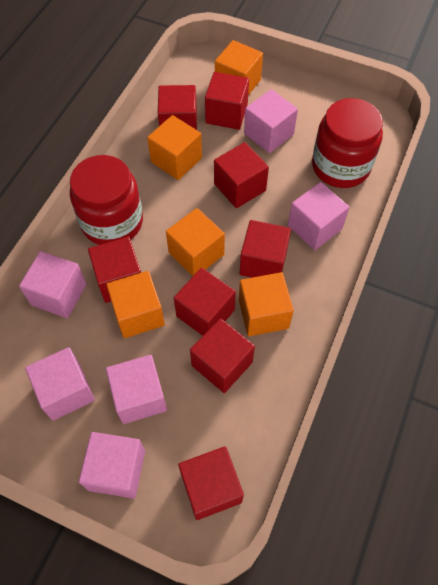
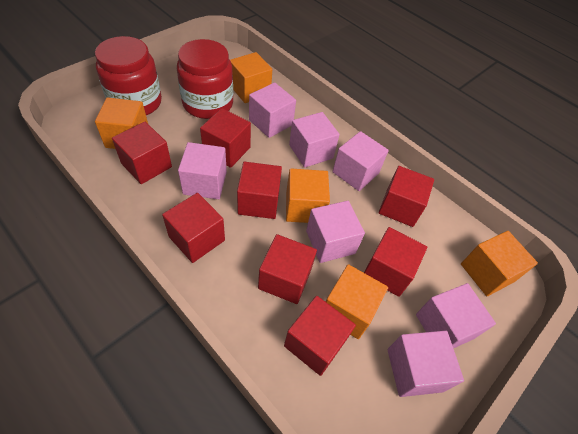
pink cube: 6 -> 7

